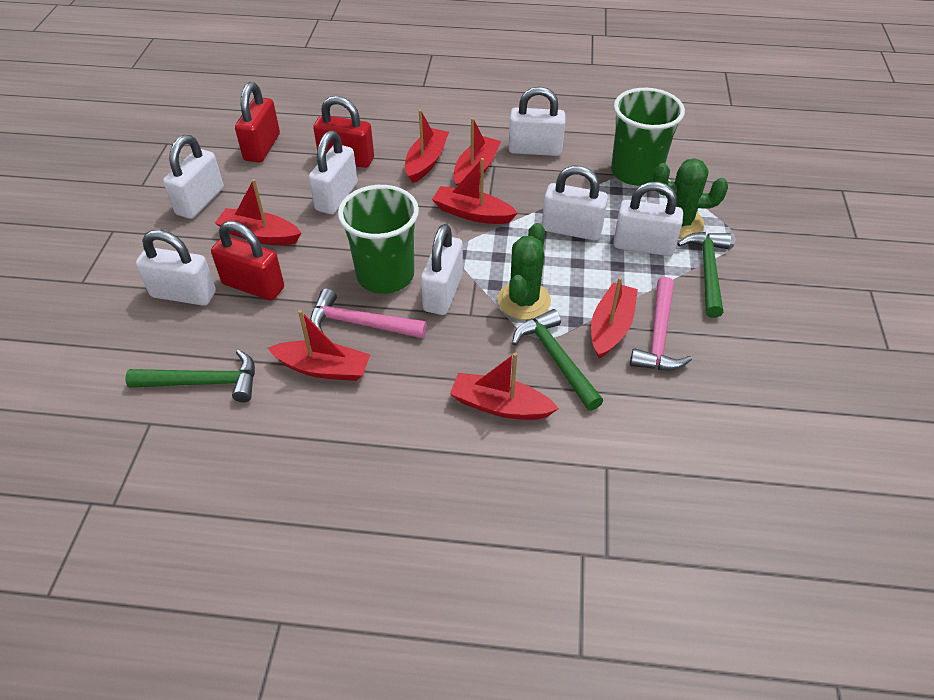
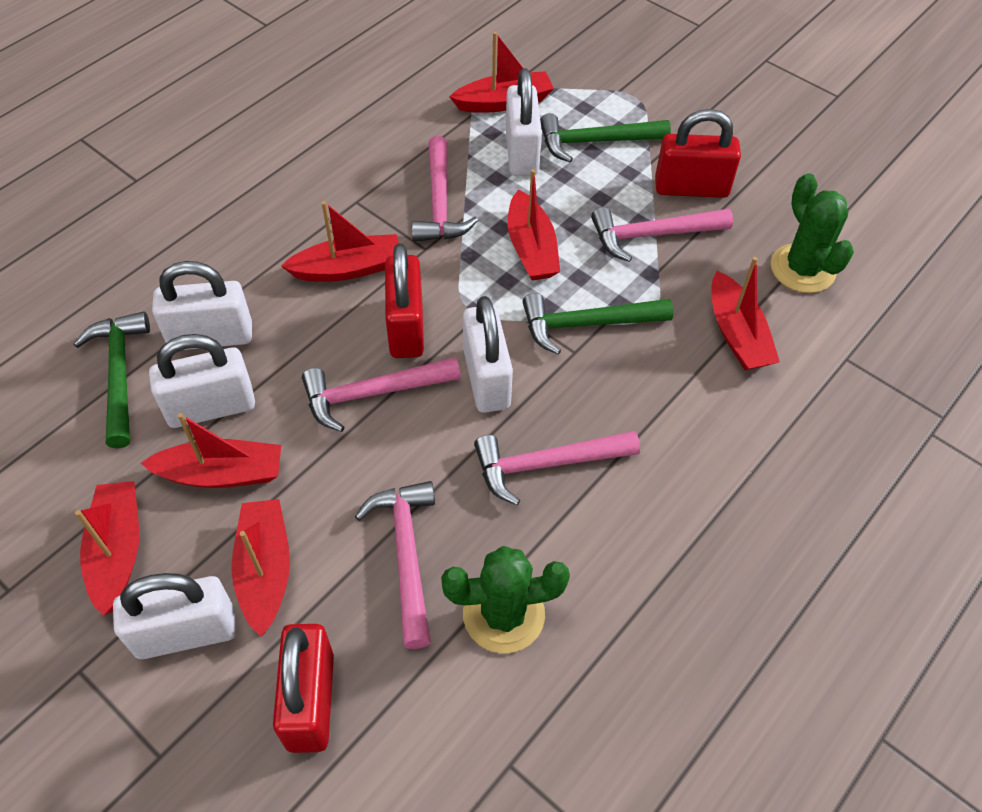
green cup: 2 -> 0
pink hammer: 2 -> 5
white padlock: 7 -> 5

